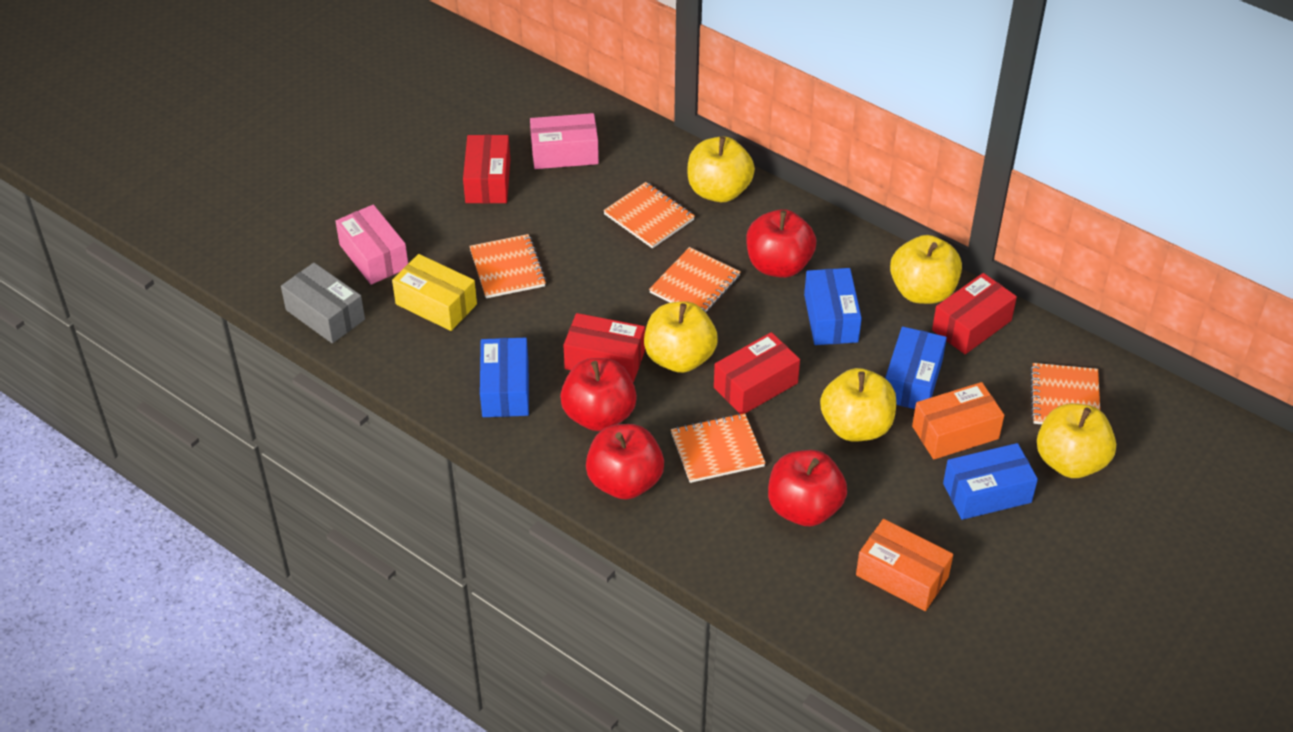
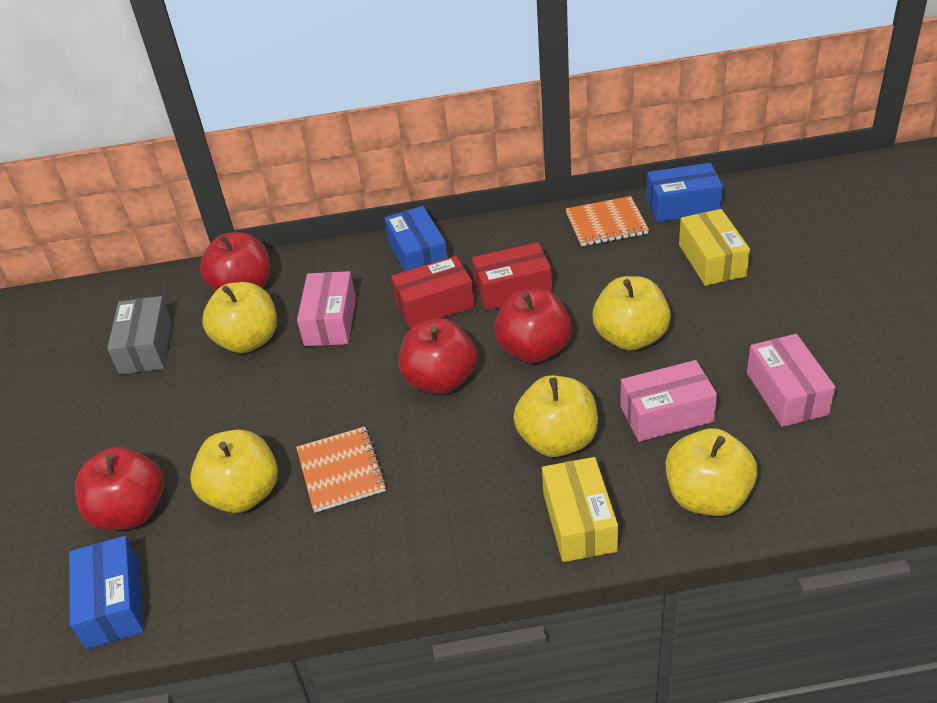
blue box: 4 -> 3
orange box: 2 -> 0
orange notebook: 5 -> 2
pink box: 2 -> 3
red box: 4 -> 2
yellow box: 1 -> 2

